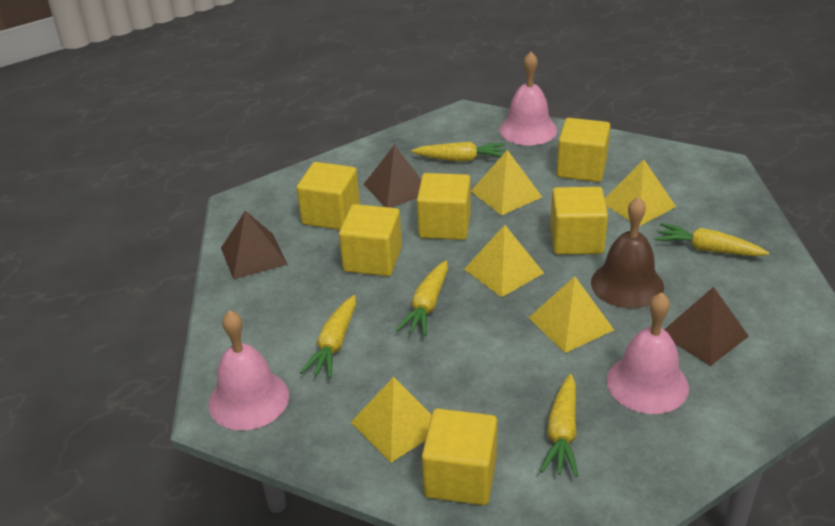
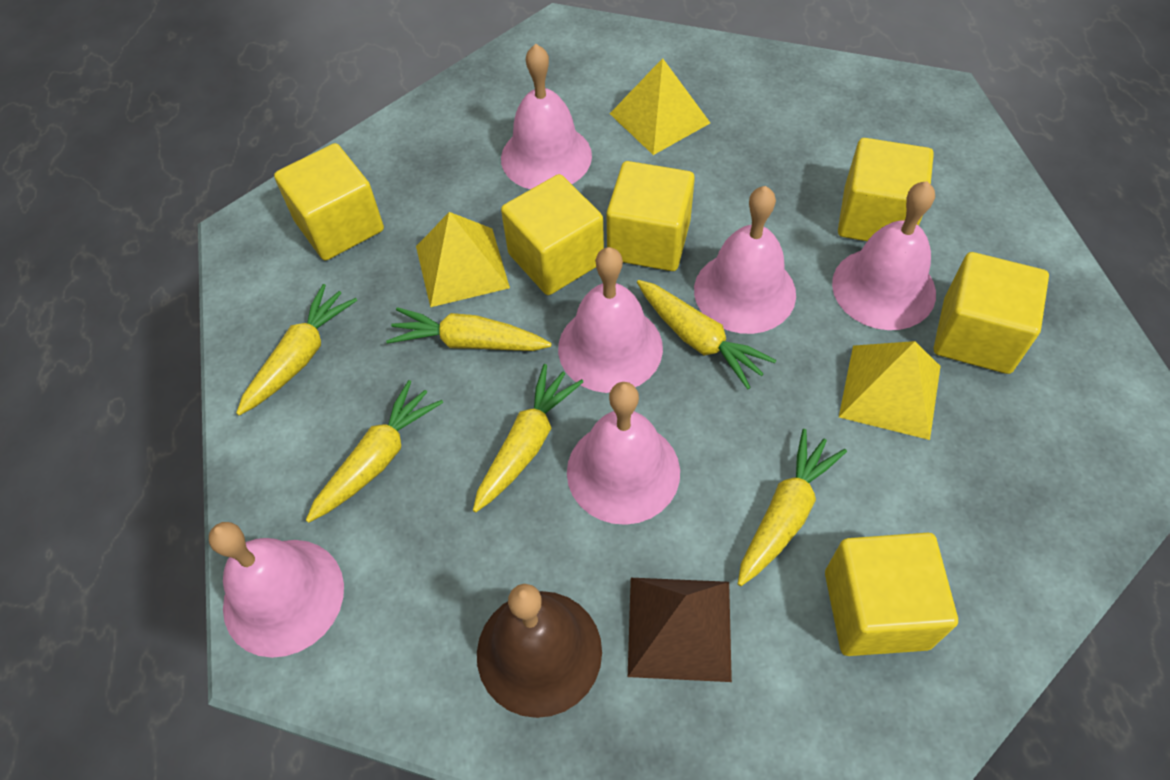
brown pyramid: 3 -> 1
pink bell: 3 -> 6
yellow carrot: 5 -> 6
yellow pyramid: 5 -> 3

